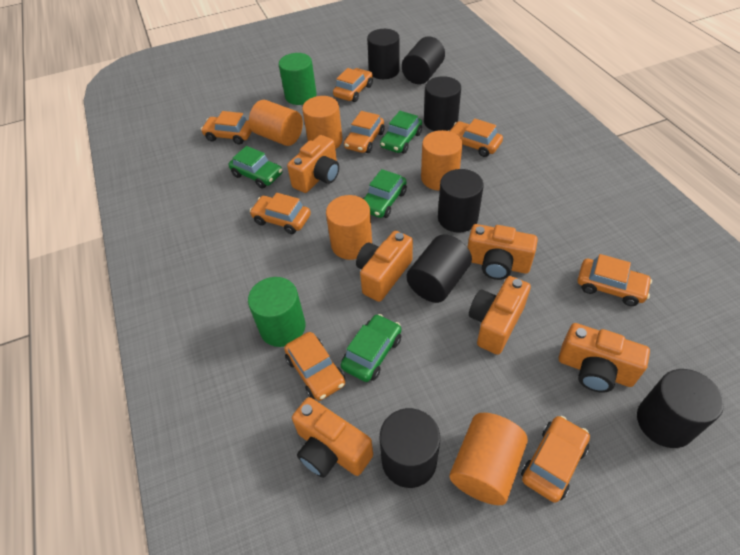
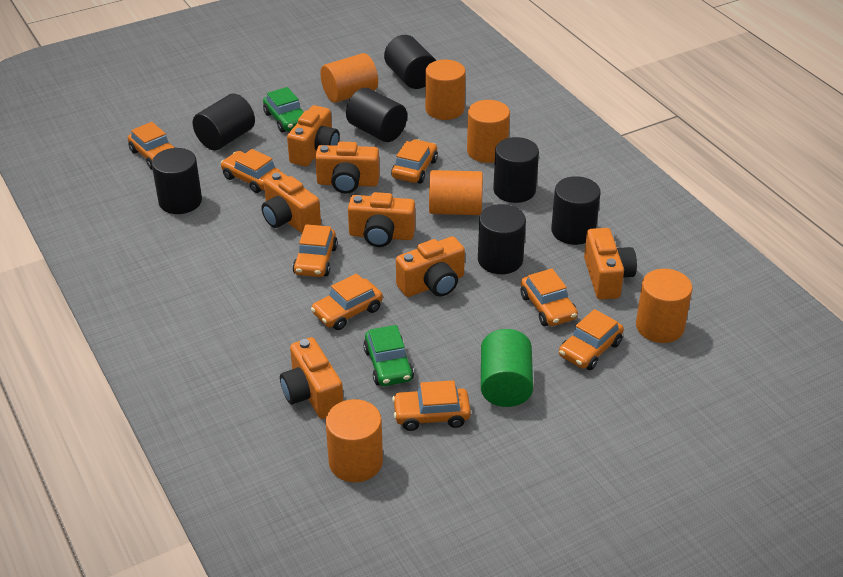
green car: 4 -> 2
green cylinder: 2 -> 1
orange camera: 6 -> 7
orange cylinder: 5 -> 6

